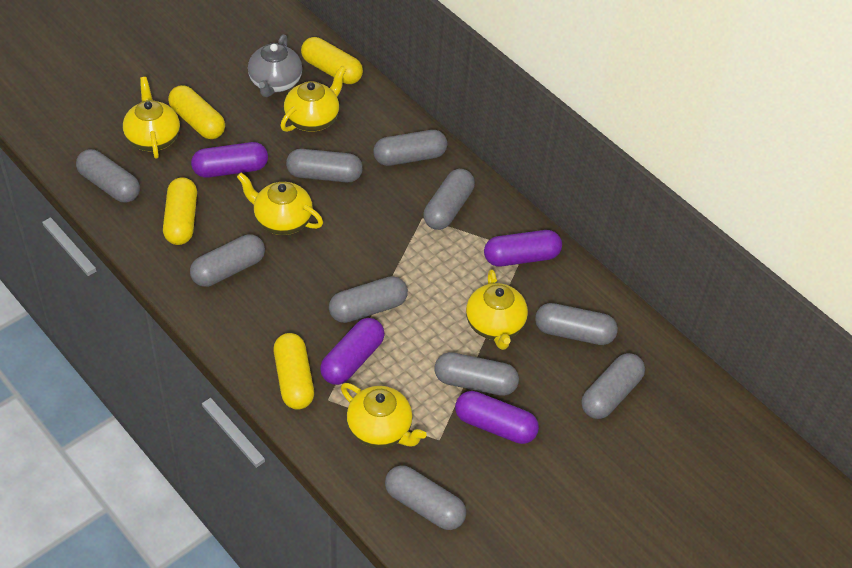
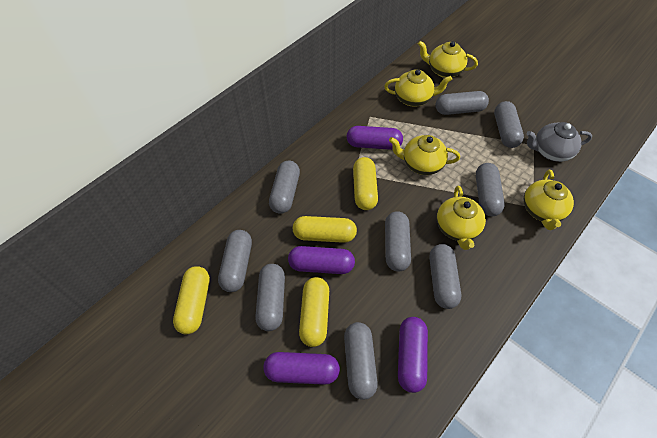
grey capsule: 10 -> 9

